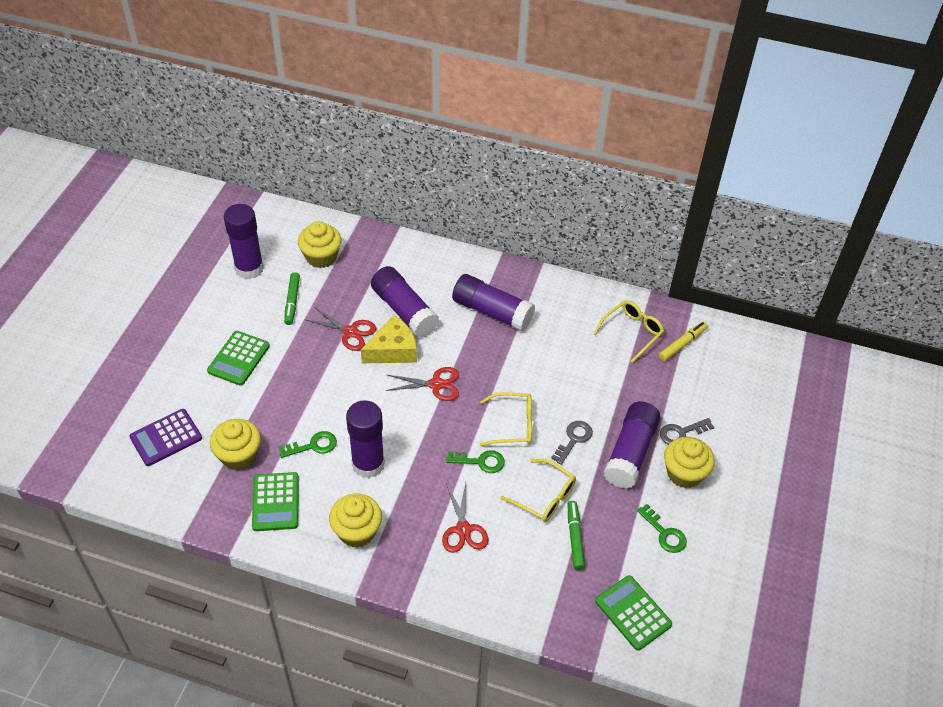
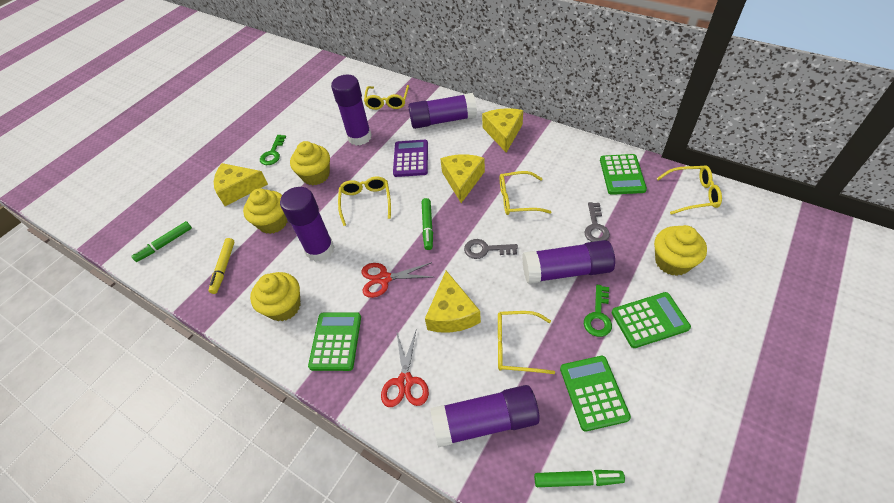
green calculator: 3 -> 4
green key: 3 -> 2
green marker: 2 -> 3
red scissors: 3 -> 2
yellow cheese: 1 -> 4
yellow glasses: 3 -> 5

